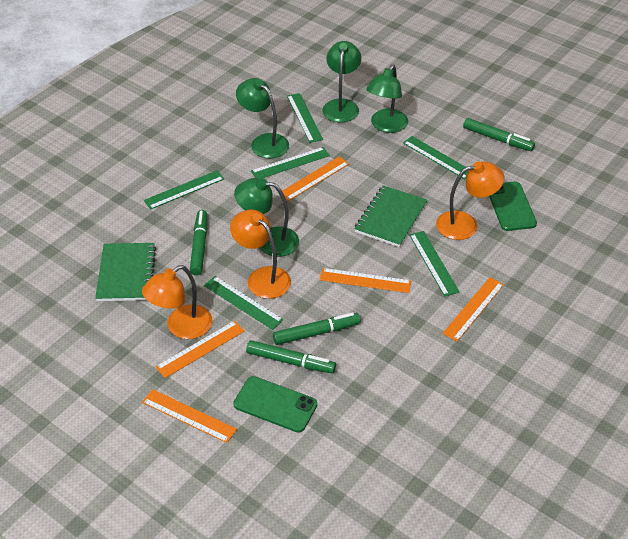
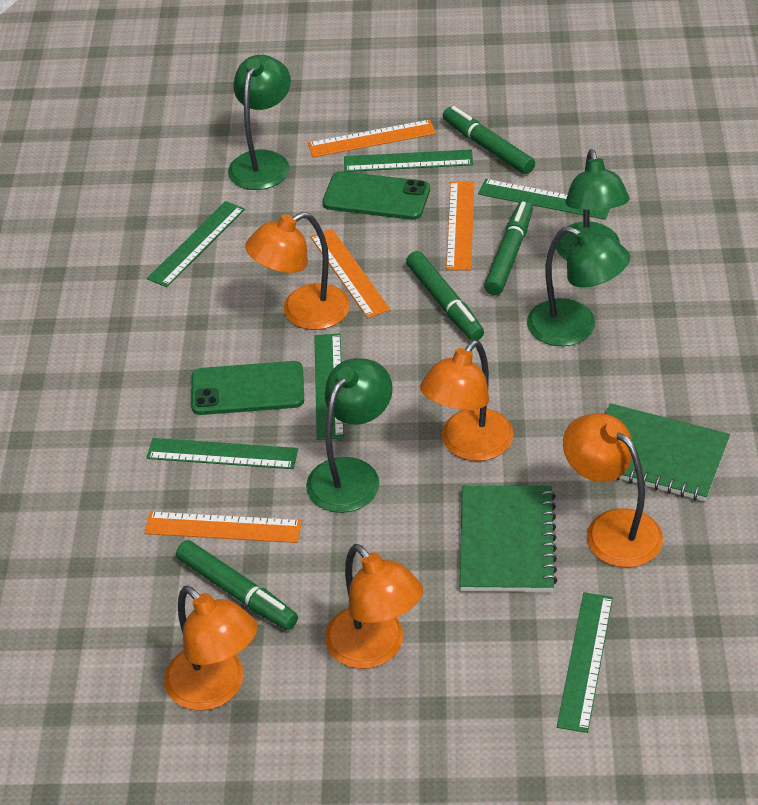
orange lamp: 3 -> 5
orange ruler: 5 -> 4

